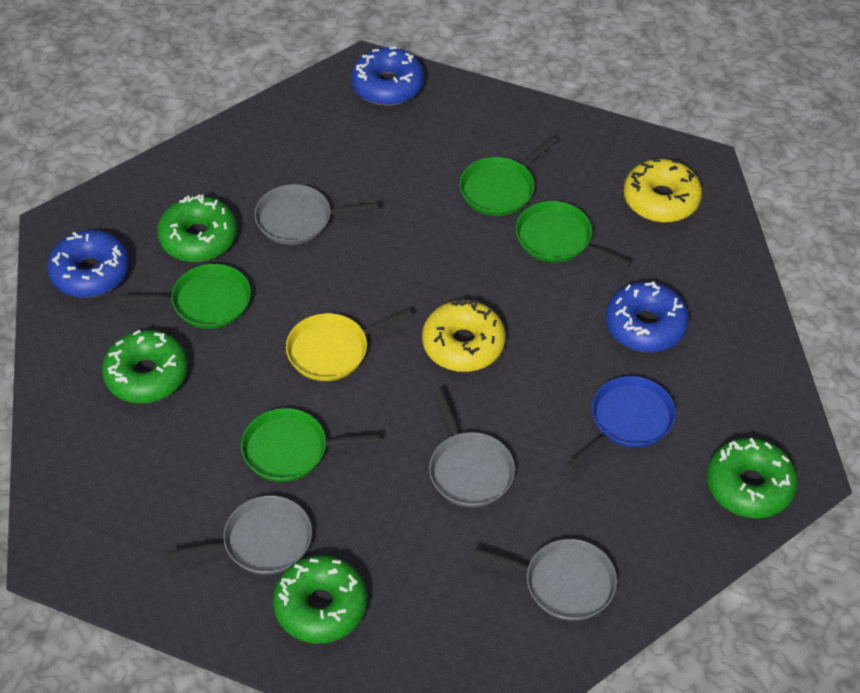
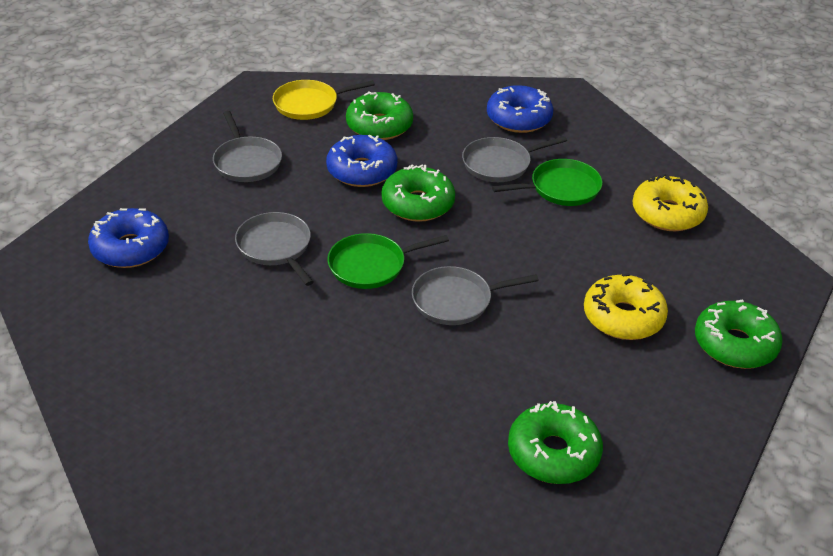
blue pan: 1 -> 0
green pan: 4 -> 2

